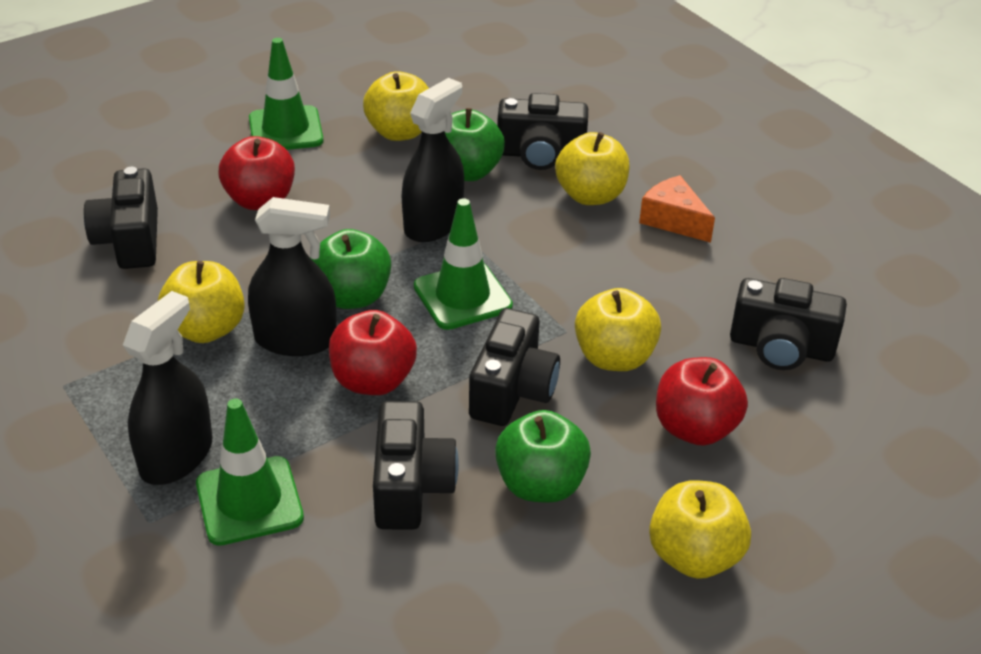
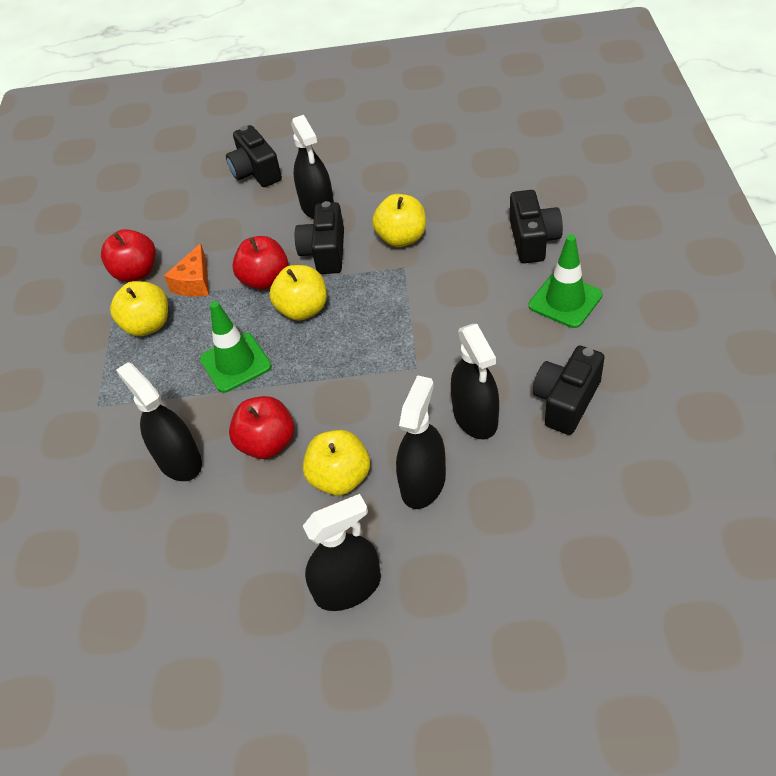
black camera: 5 -> 4
black spray bottle: 3 -> 5
green apple: 3 -> 0
green traffic cone: 3 -> 2
yellow apple: 5 -> 4

